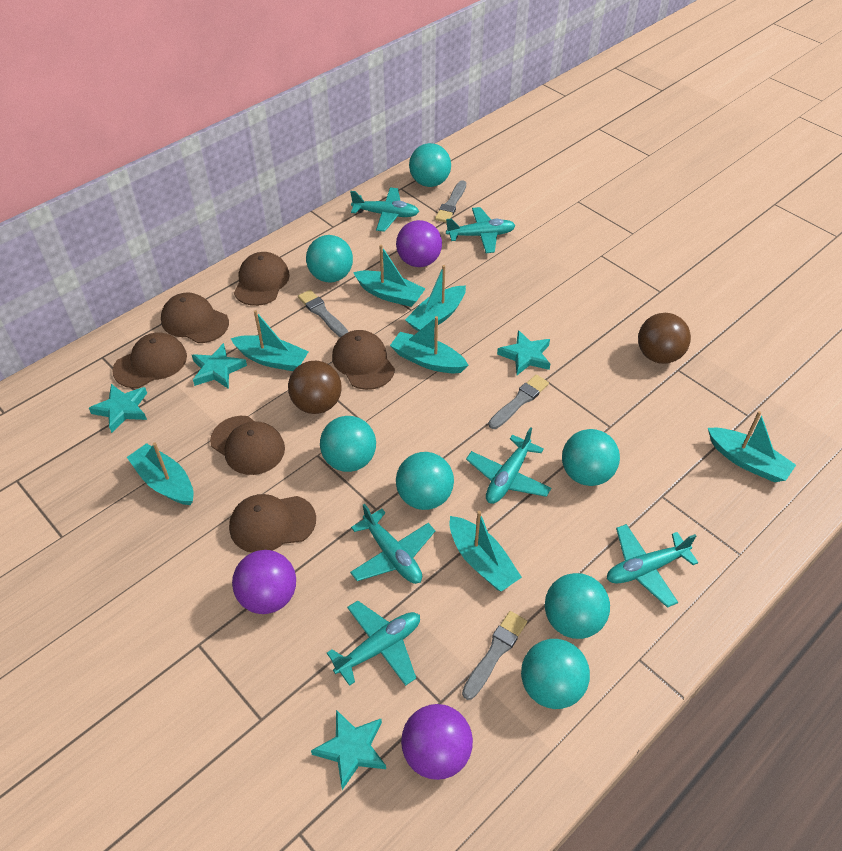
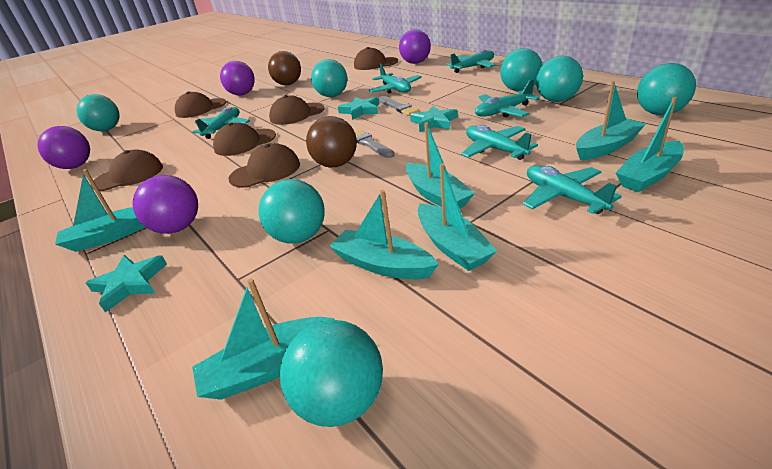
grey brush: 4 -> 2
purple ball: 3 -> 4
turquoise star: 4 -> 3

